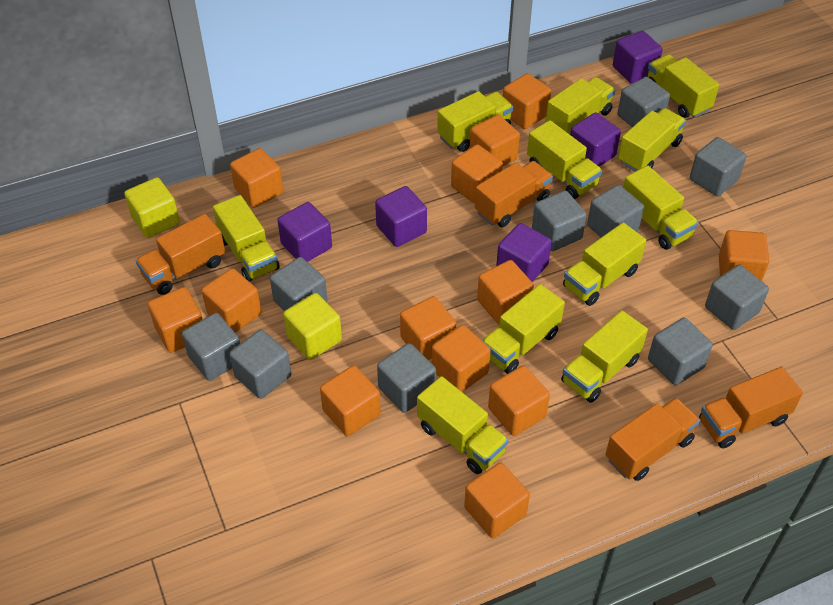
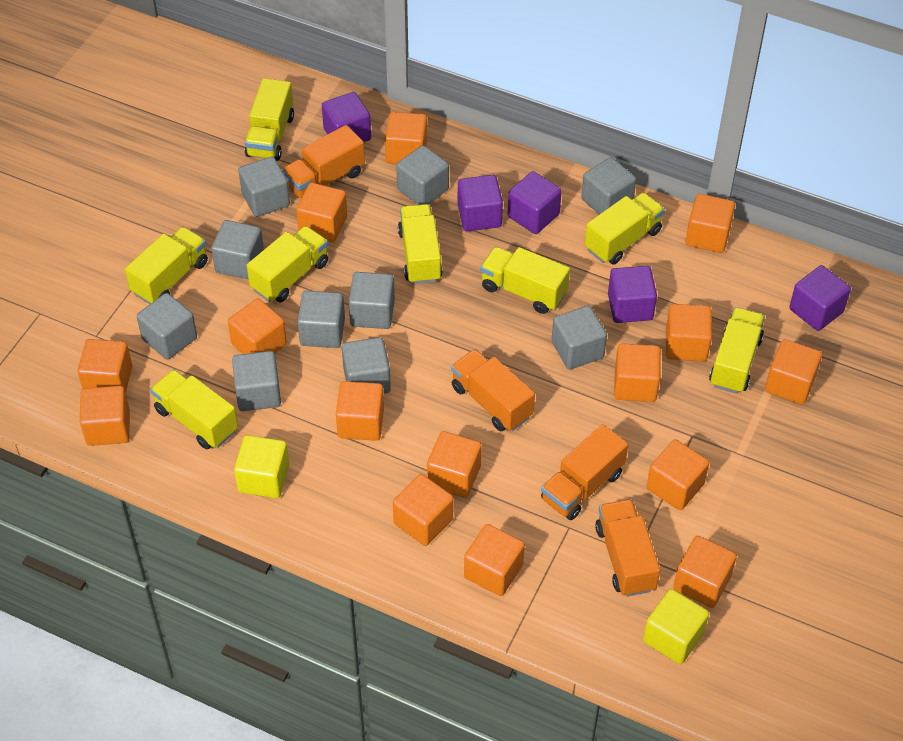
orange cube: 13 -> 15
yellow truck: 11 -> 8

